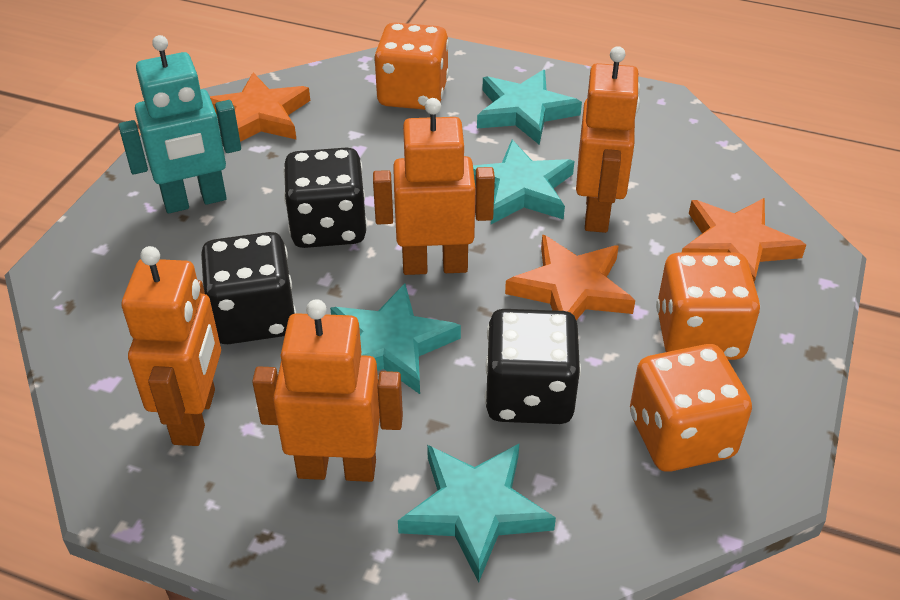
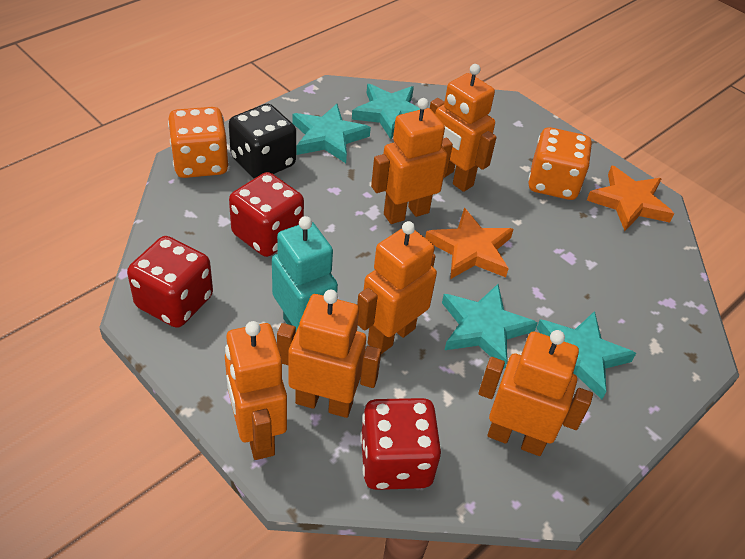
black dice: 3 -> 1
orange dice: 3 -> 2
orange robot: 4 -> 6
orange star: 3 -> 2
red dice: 0 -> 3

